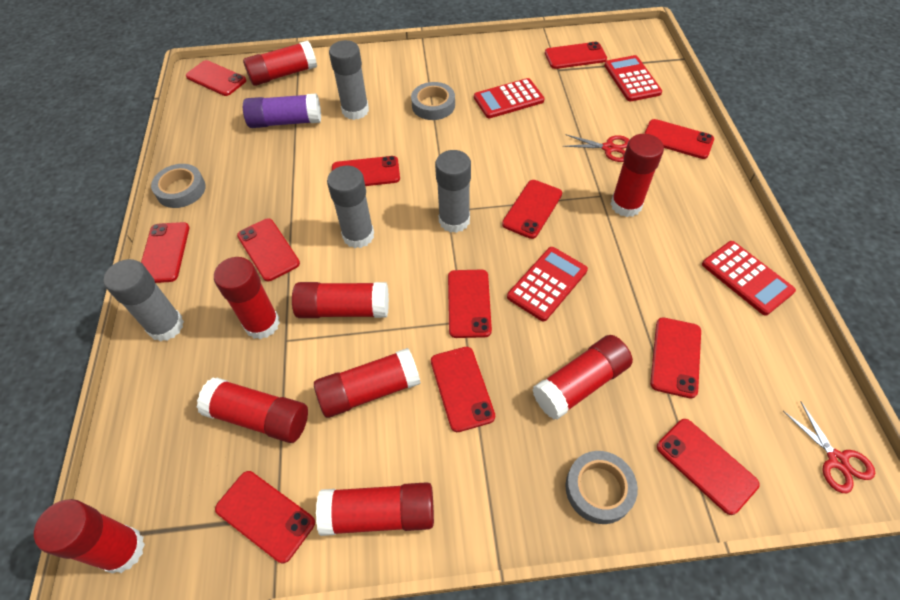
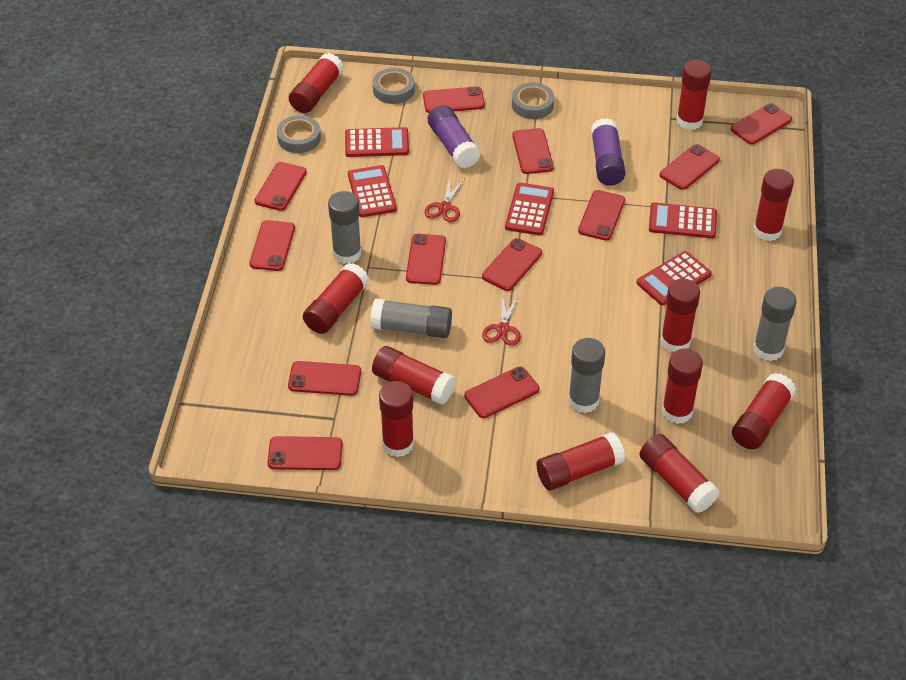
purple glue stick: 1 -> 2
red calculator: 4 -> 5
red glue stick: 9 -> 11

